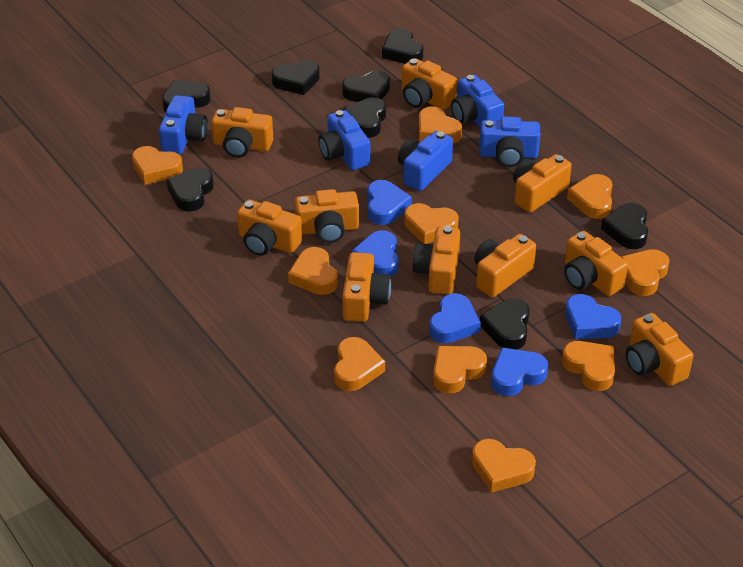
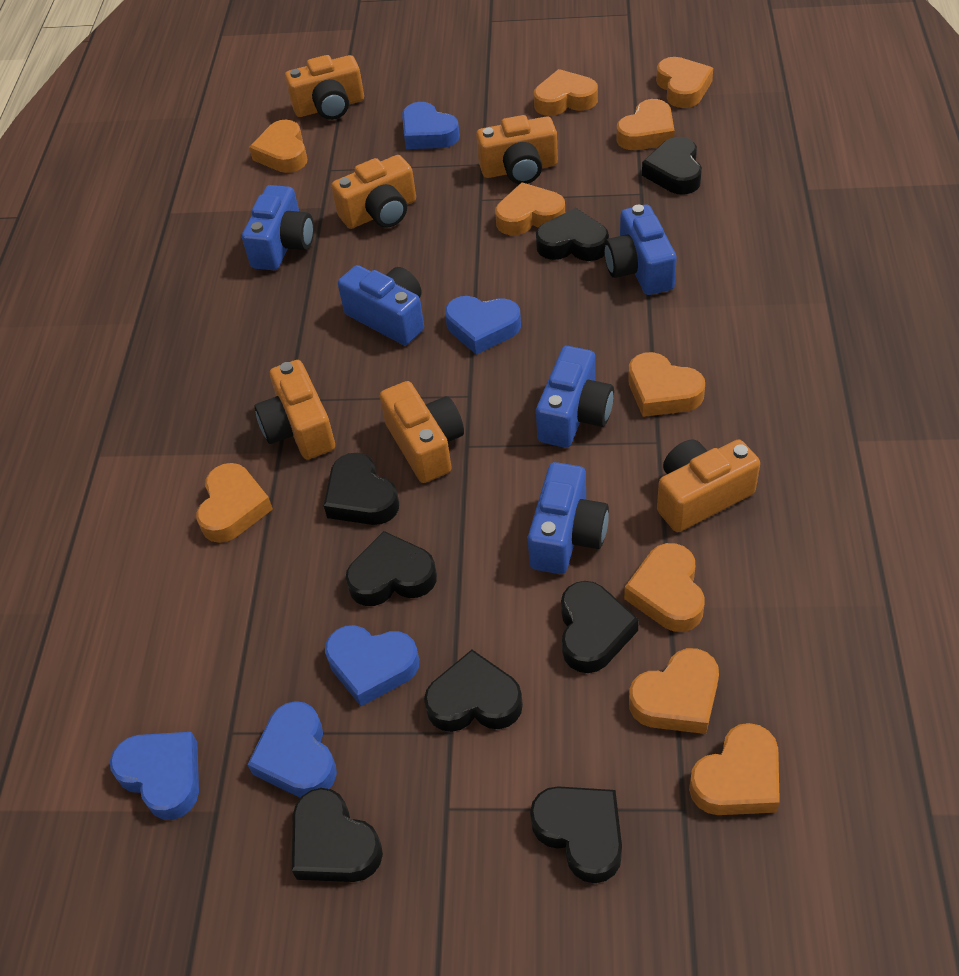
orange camera: 10 -> 6

